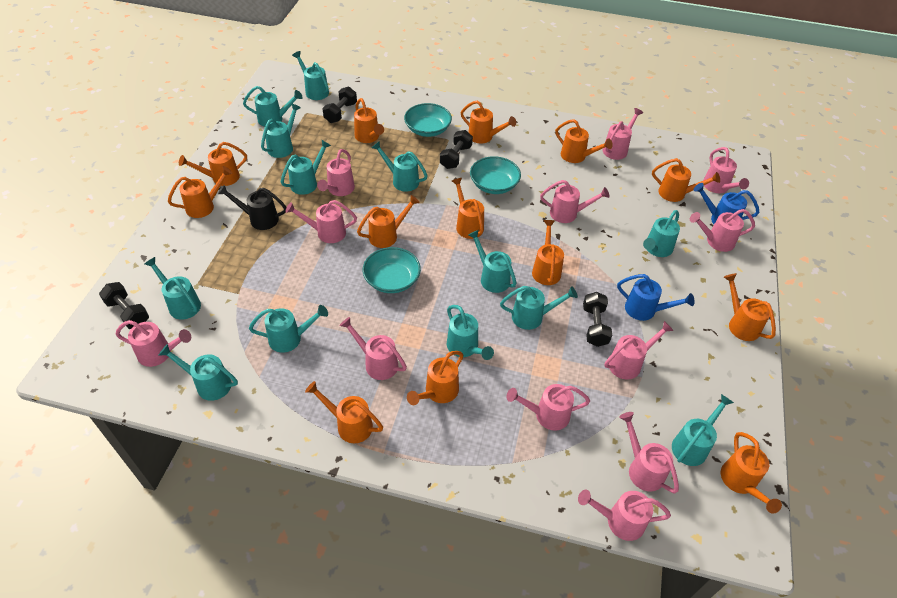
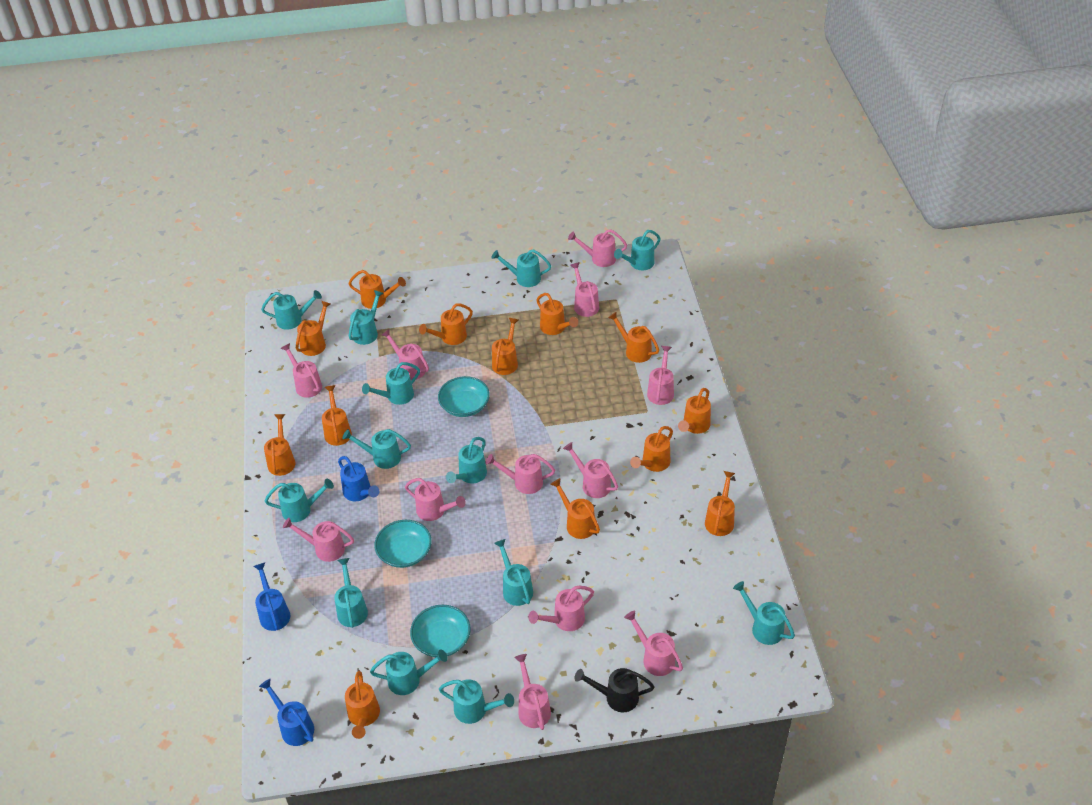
black dumbbell: 4 -> 0
blue watering can: 2 -> 3

